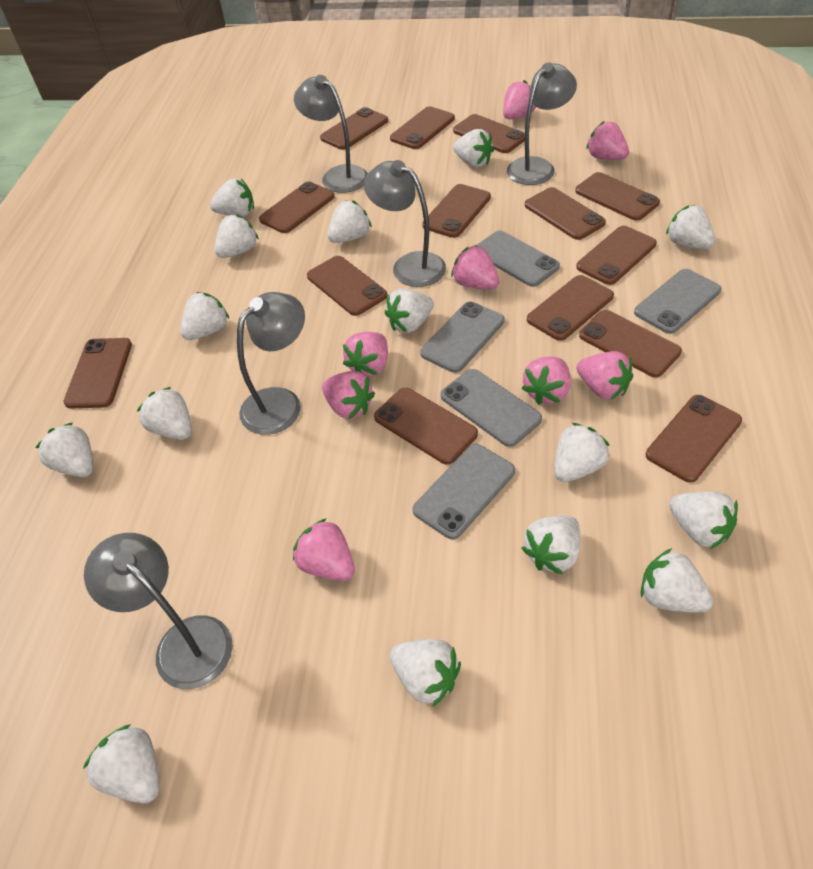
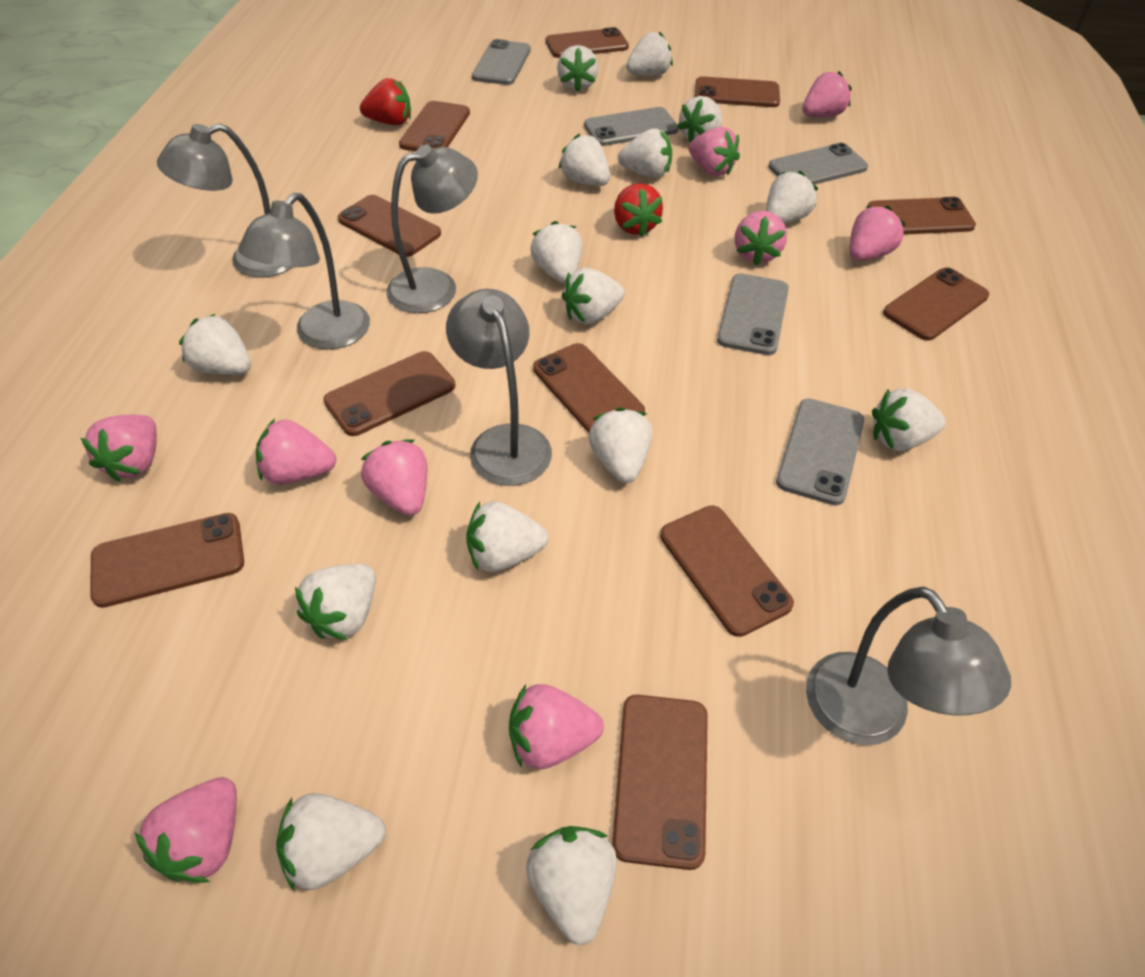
brown phone: 14 -> 11
pink strawberry: 8 -> 9
red strawberry: 0 -> 2

